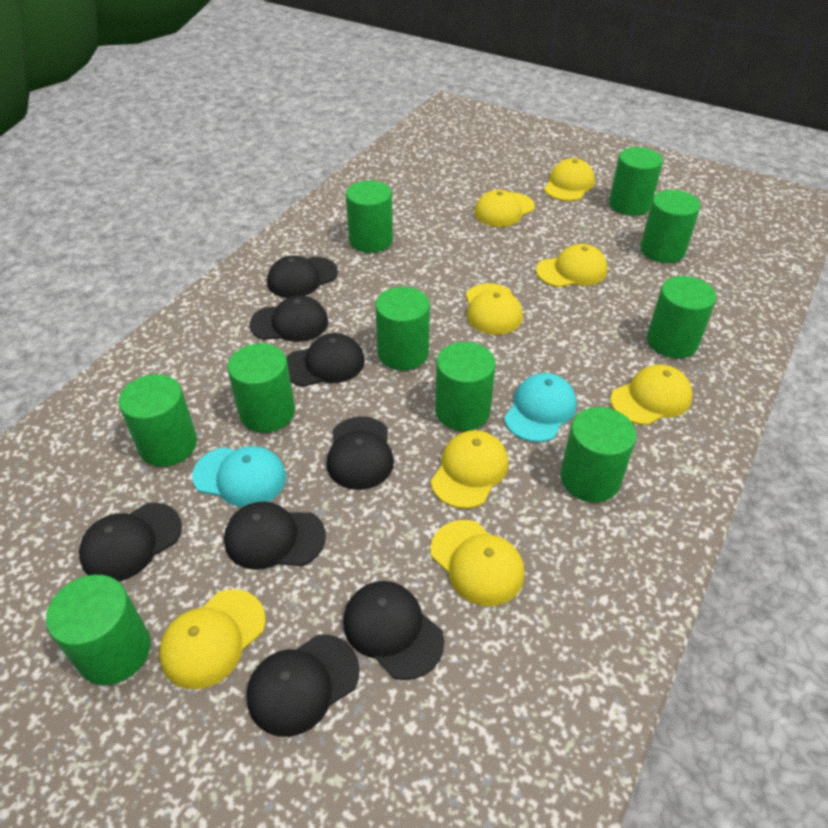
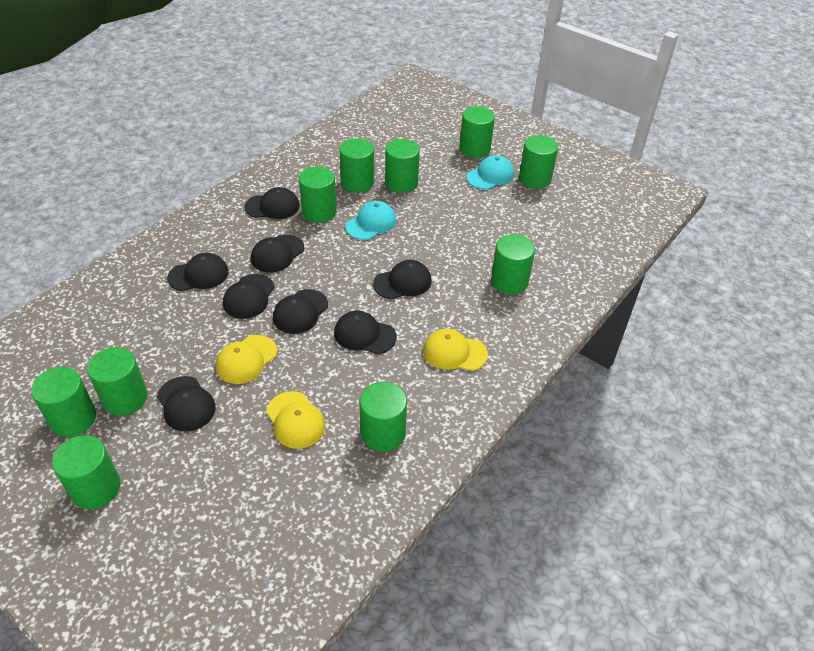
yellow cap: 8 -> 3

